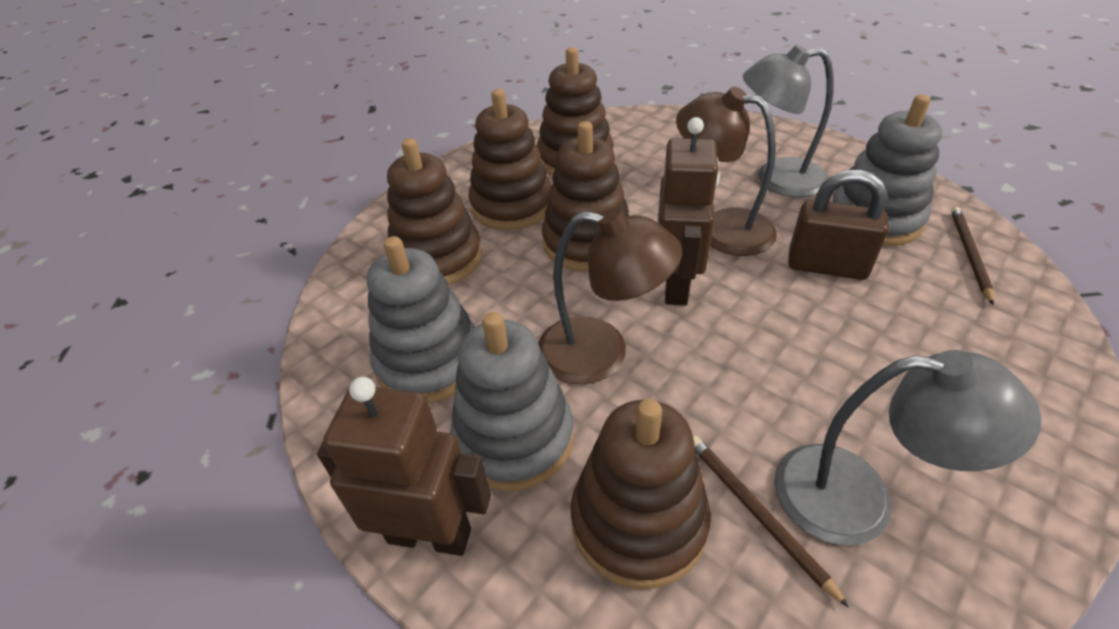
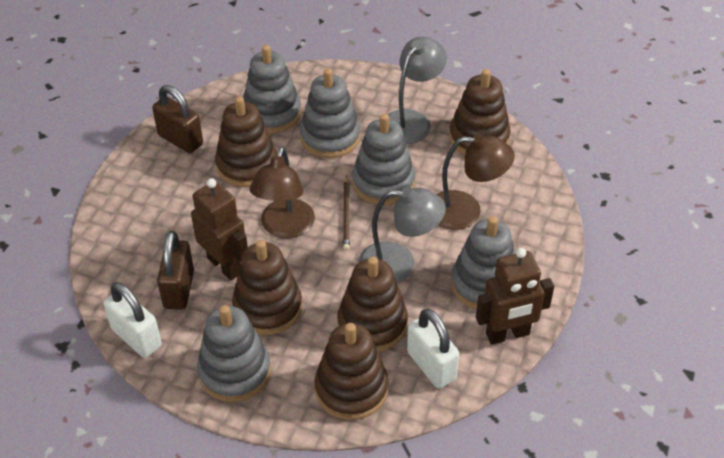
brown padlock: 1 -> 2
brown pencil: 2 -> 1
grey stacking toy: 3 -> 5
white padlock: 0 -> 2

